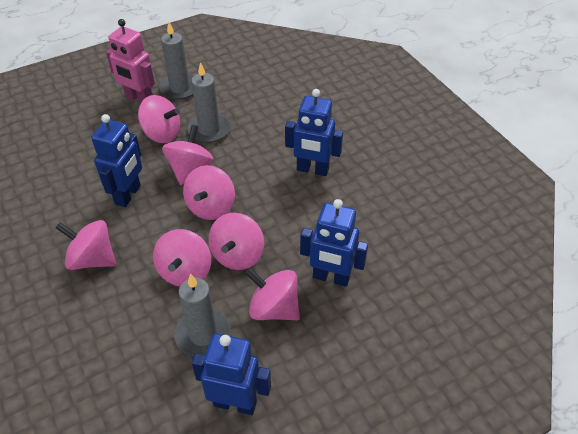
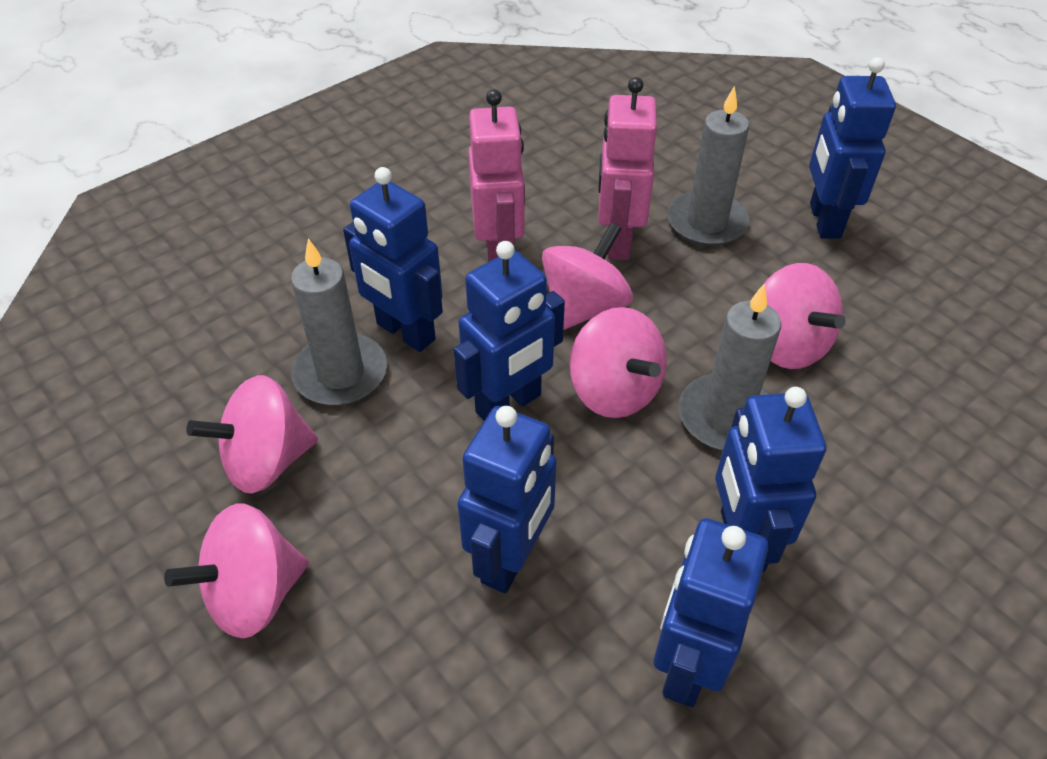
blue robot: 4 -> 6
pink robot: 1 -> 2
pink spinning top: 7 -> 5

